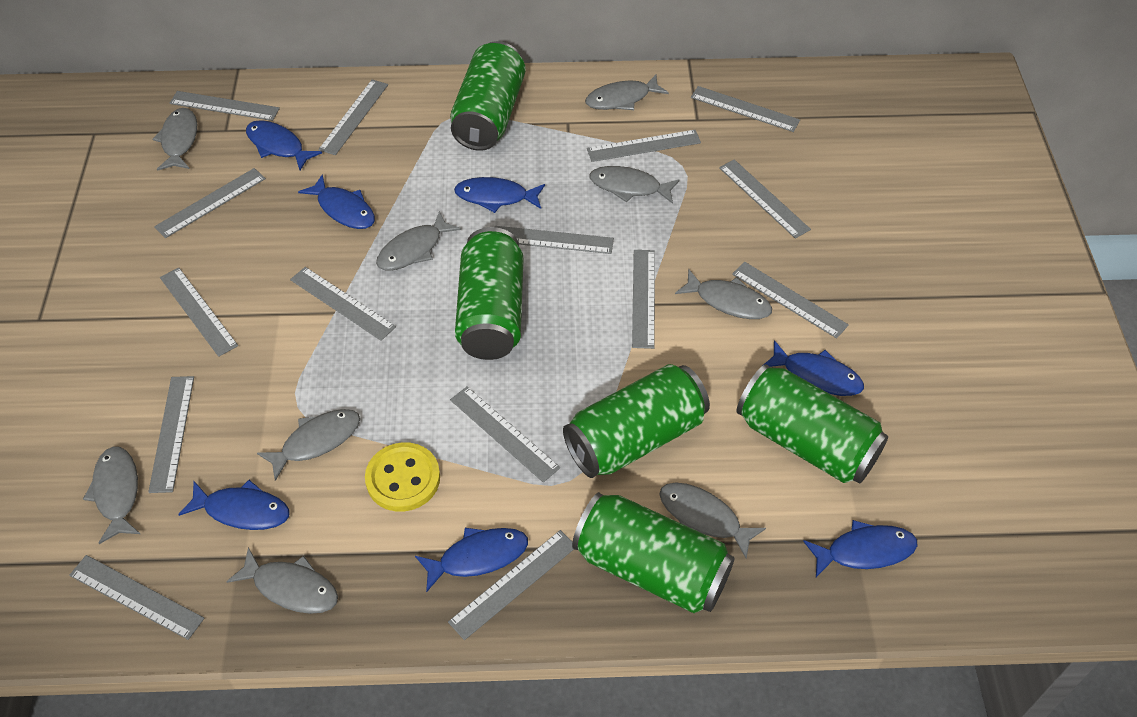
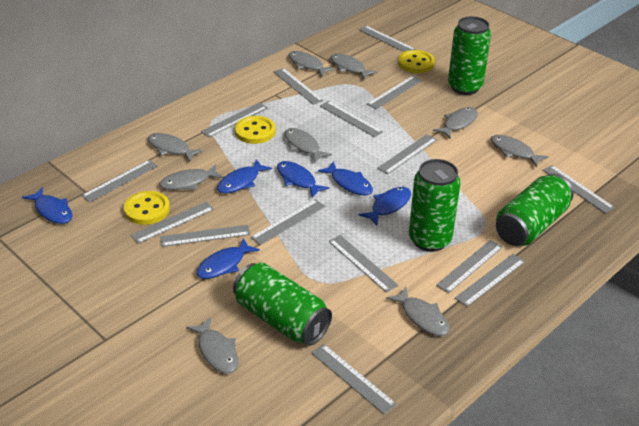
blue fish: 7 -> 6
green can: 5 -> 4
yellow button: 1 -> 3

